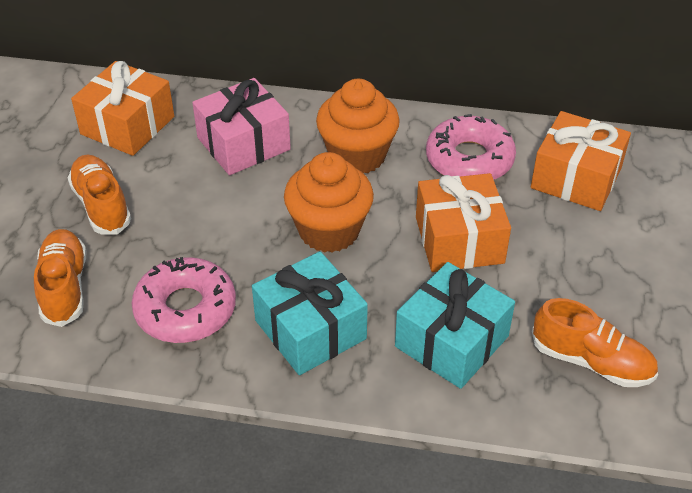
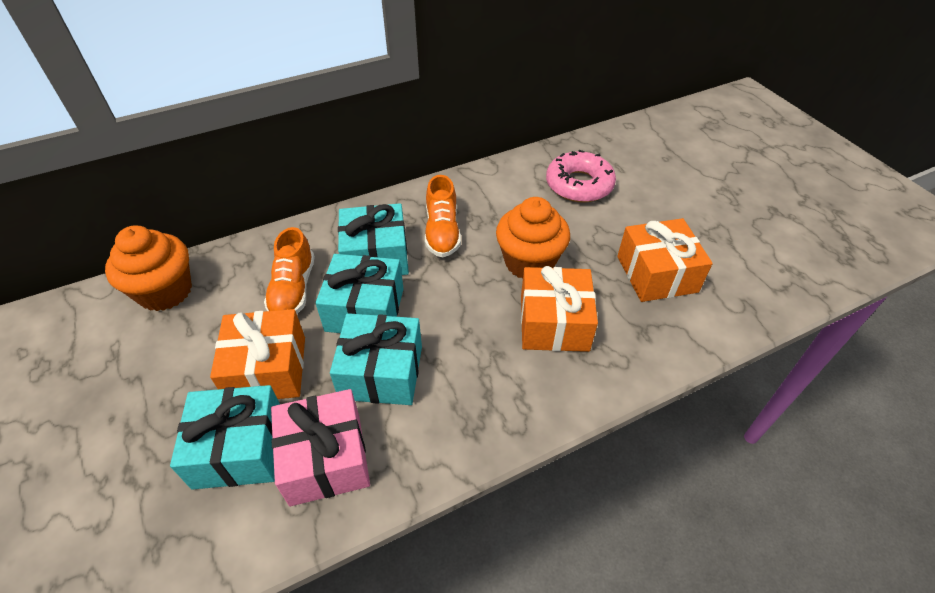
orange shoe: 3 -> 2
pink donut: 2 -> 1
turquoise gift: 2 -> 4

